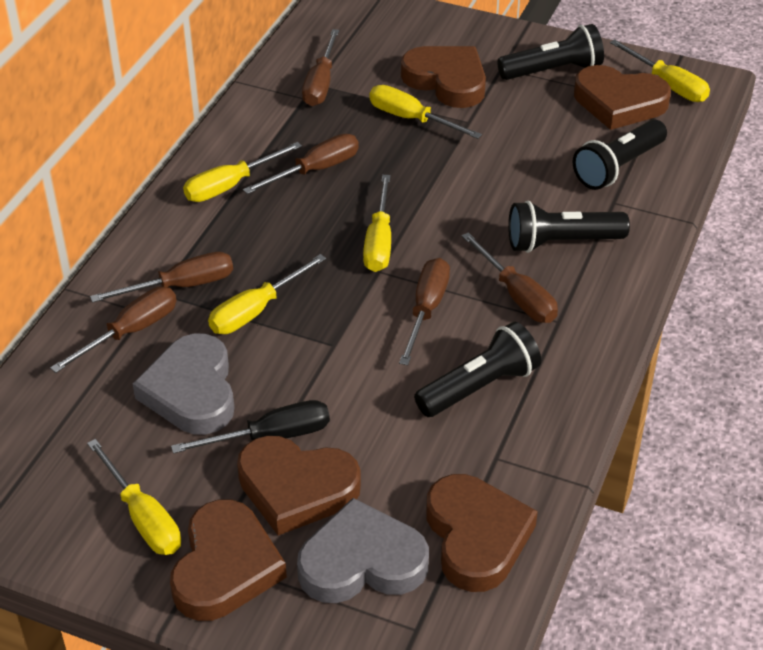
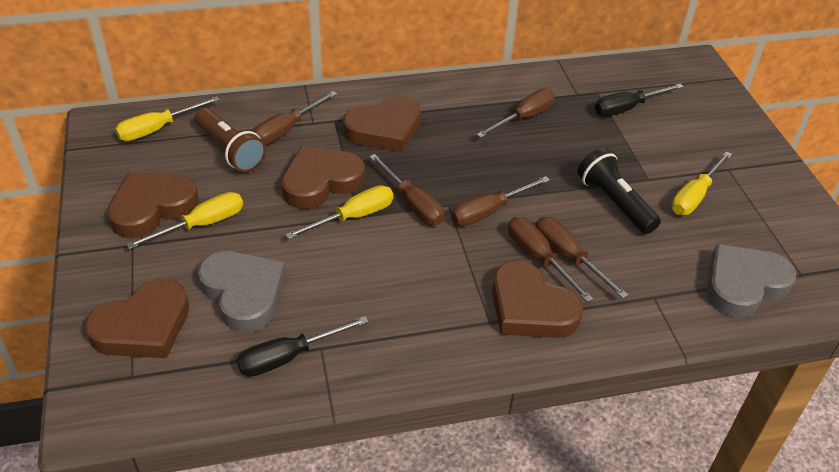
black flashlight: 4 -> 1
black screwdriver: 1 -> 2
brown flashlight: 0 -> 1
yellow screwdriver: 6 -> 4

